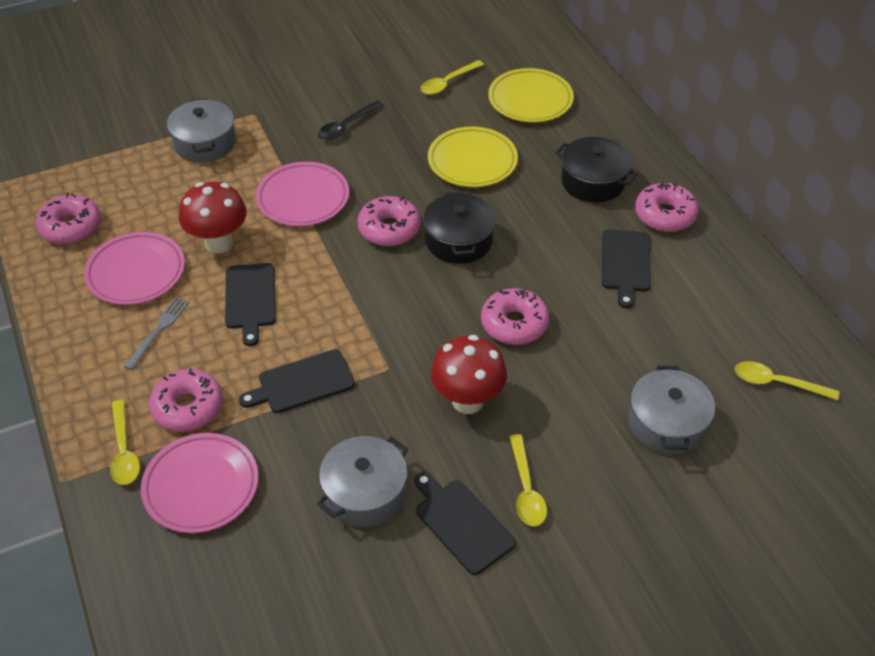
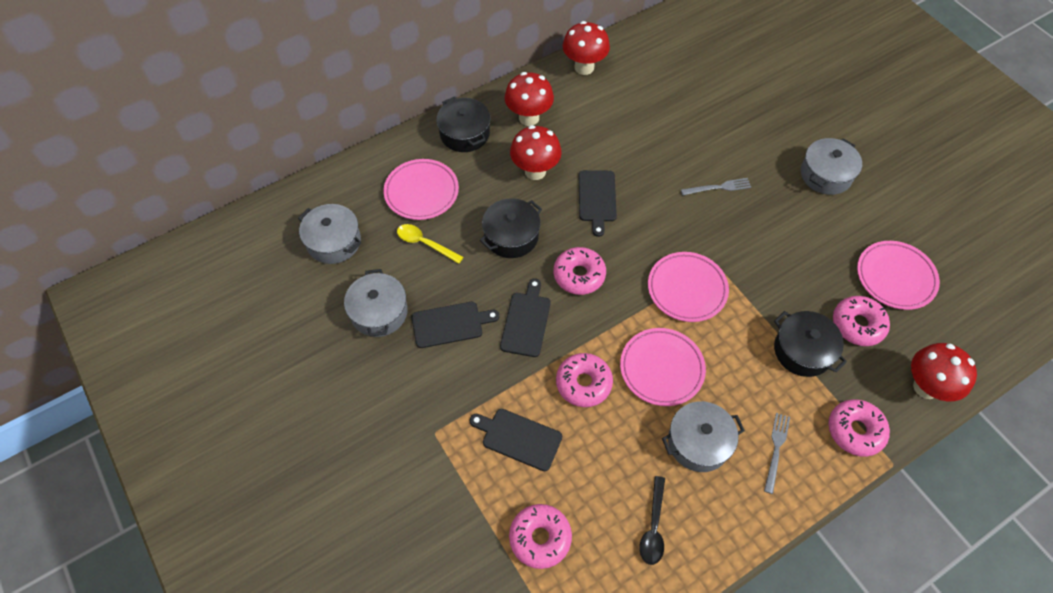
black pot: 2 -> 3
grey fork: 1 -> 2
grey pot: 3 -> 4
pink plate: 3 -> 4
red mushroom: 2 -> 4
yellow plate: 2 -> 0
yellow spoon: 4 -> 1

